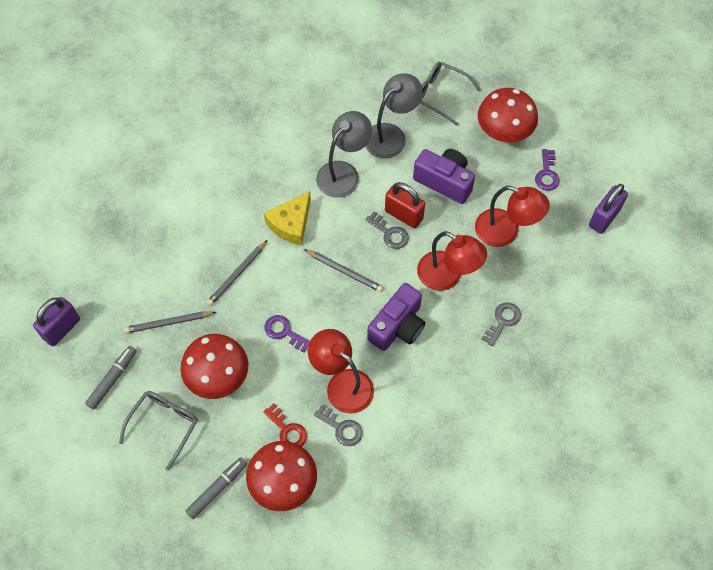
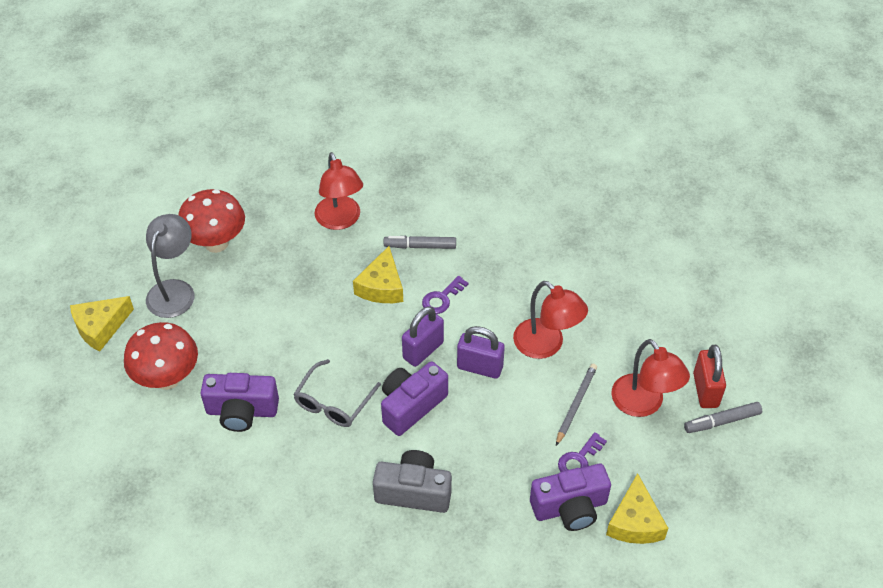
grey camera: 0 -> 1
grey glasses: 2 -> 1
grey key: 3 -> 0
grey lamp: 2 -> 1
grey pencil: 3 -> 1
purple camera: 2 -> 3
red key: 1 -> 0
red mushroom: 3 -> 2
yellow cheese: 1 -> 3

